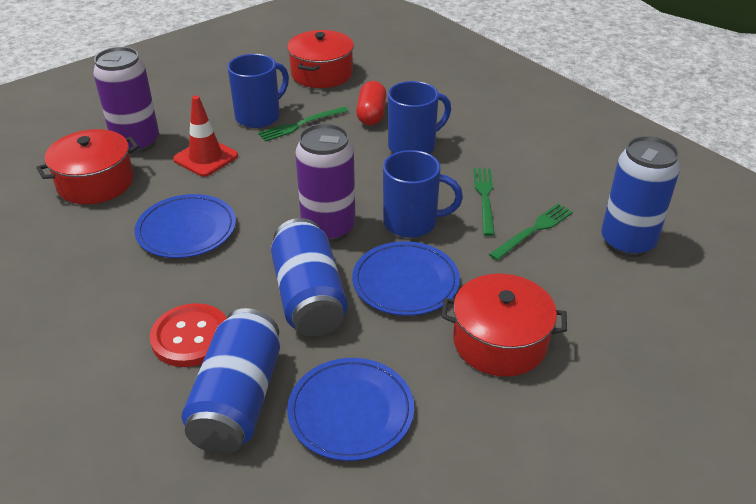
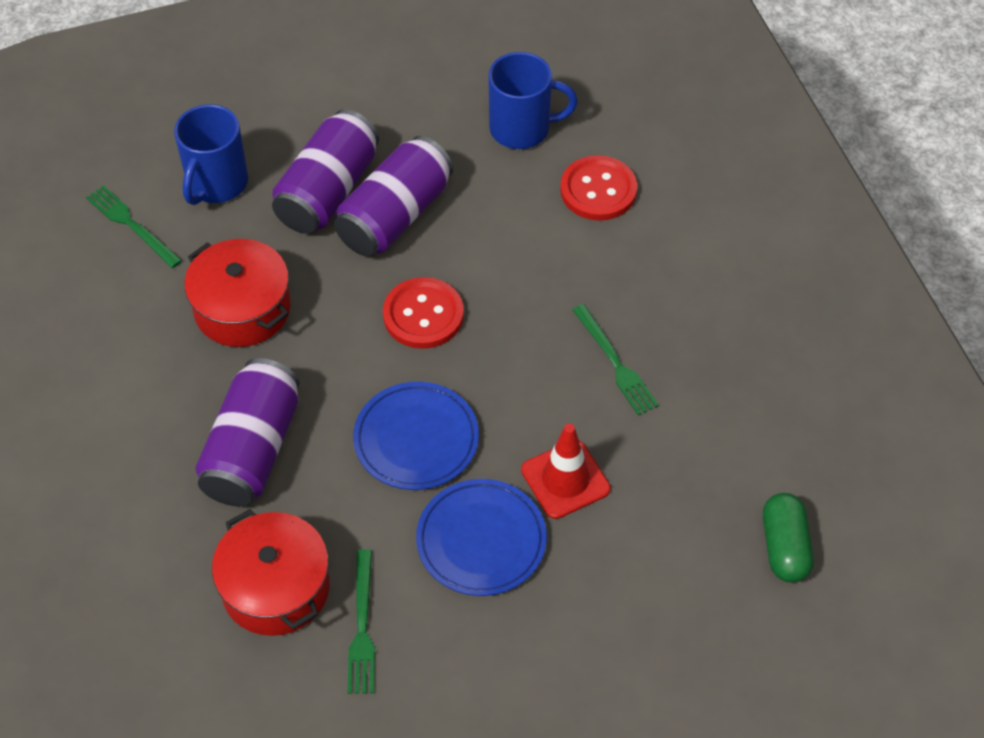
blue can: 3 -> 0
blue mug: 3 -> 2
blue plate: 3 -> 2
green capsule: 0 -> 1
purple can: 2 -> 3
red button: 1 -> 2
red capsule: 1 -> 0
red pot: 3 -> 2

